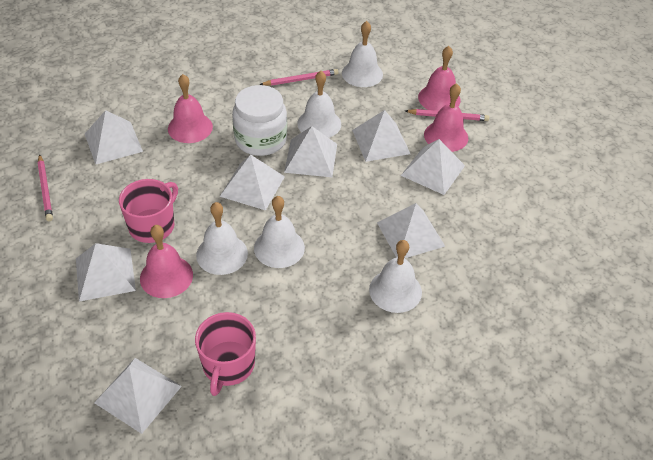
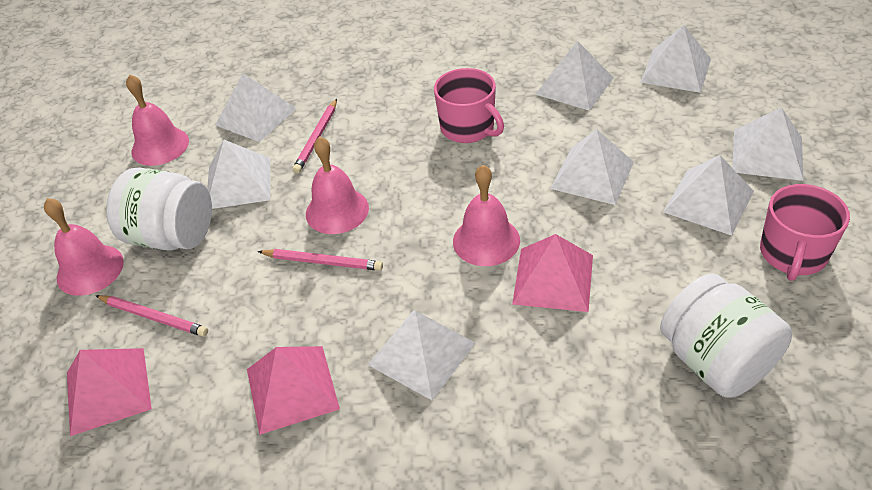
pink pyramid: 0 -> 3
white bell: 5 -> 0
white jar: 1 -> 2

